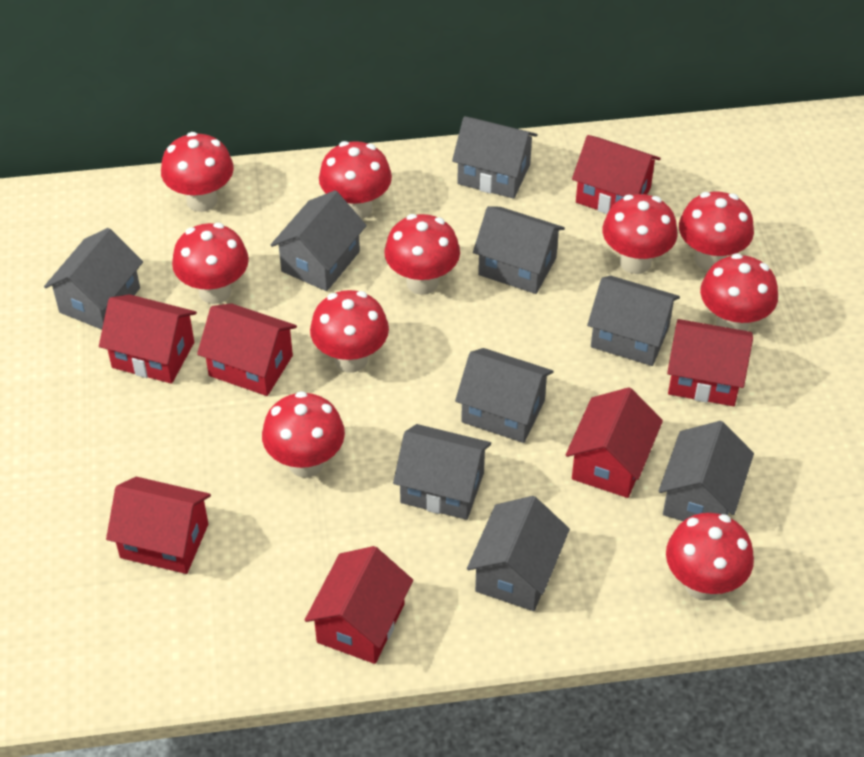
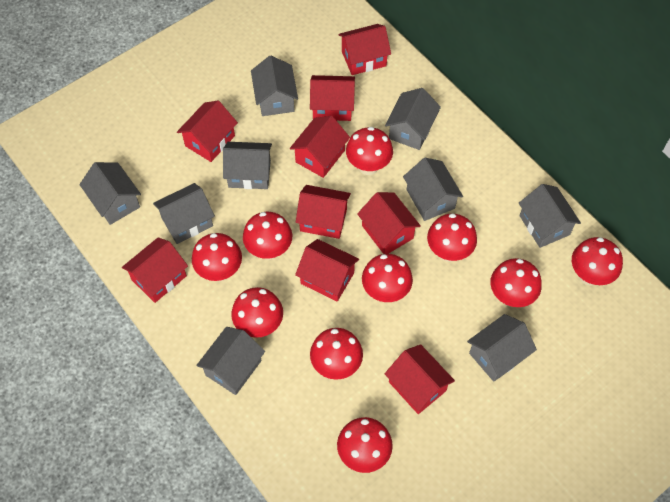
red house: 7 -> 9

